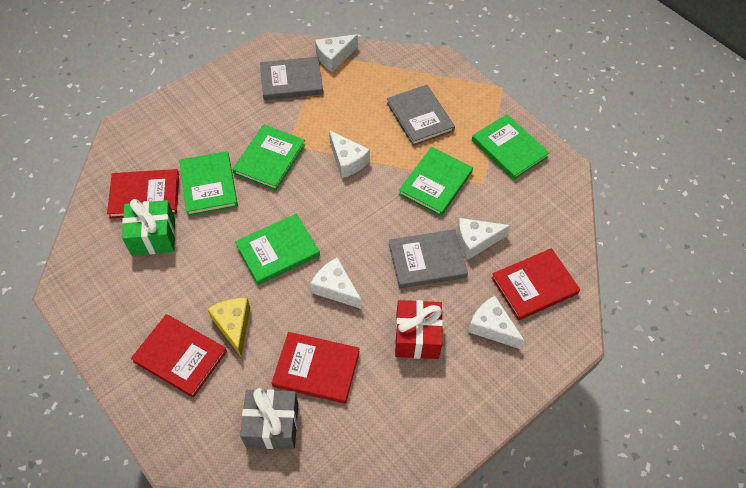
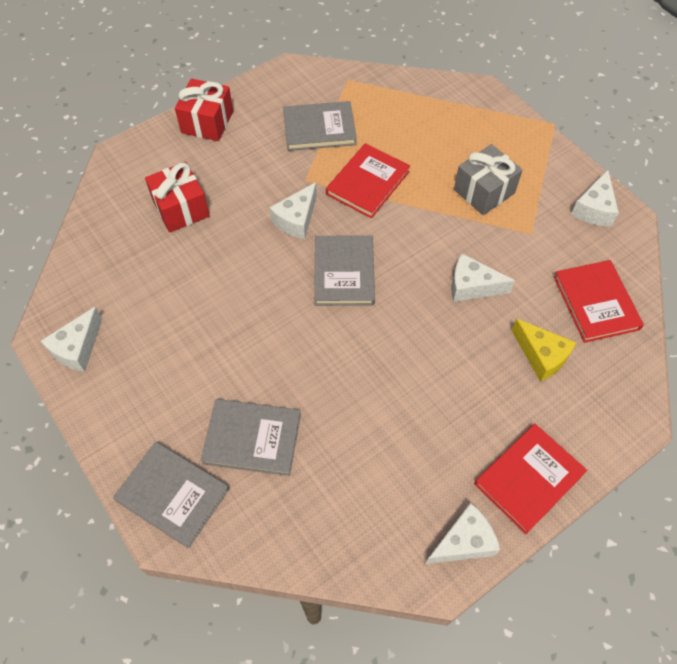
green book: 5 -> 0
green gift: 1 -> 0
grey book: 3 -> 4
red book: 4 -> 3
red gift: 1 -> 2

